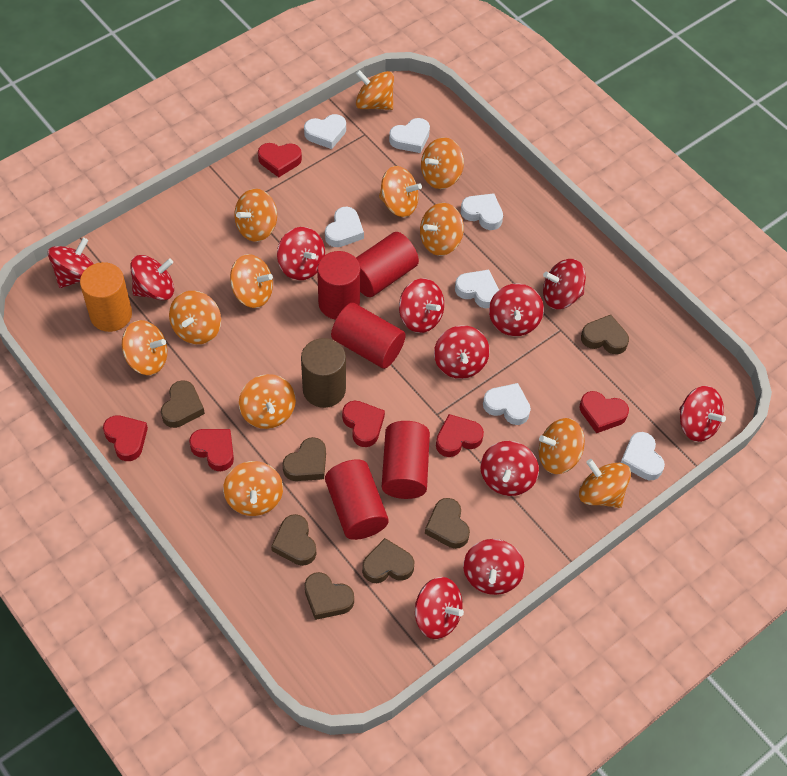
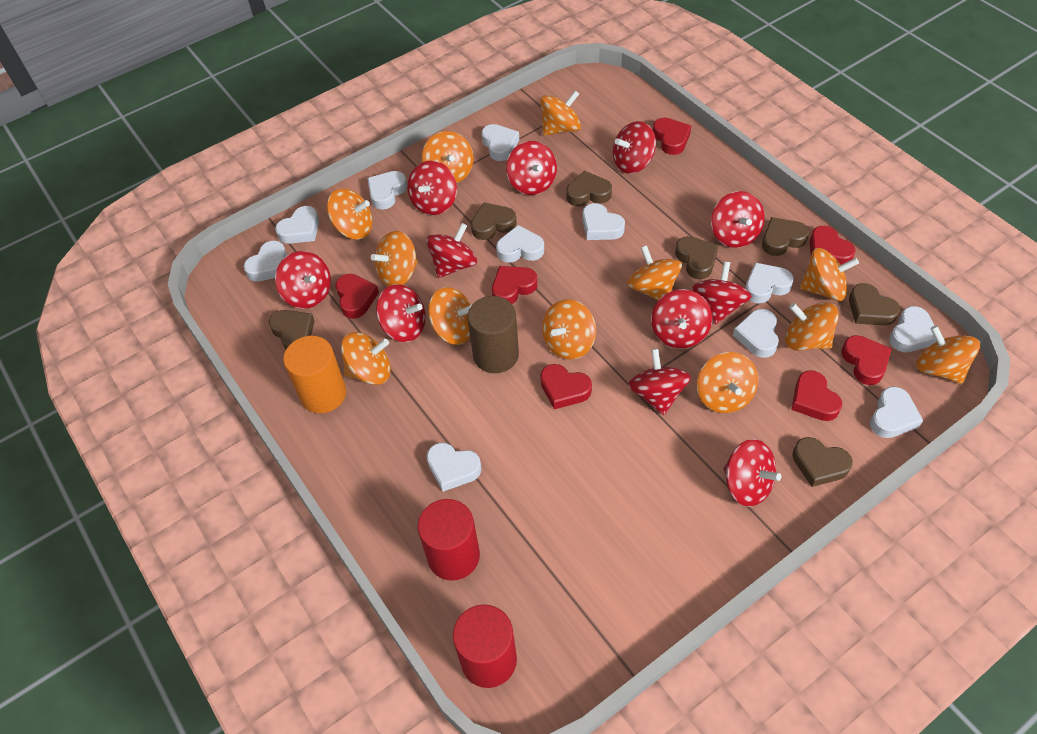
red cylinder: 5 -> 2
red heart: 6 -> 7
white heart: 7 -> 11

